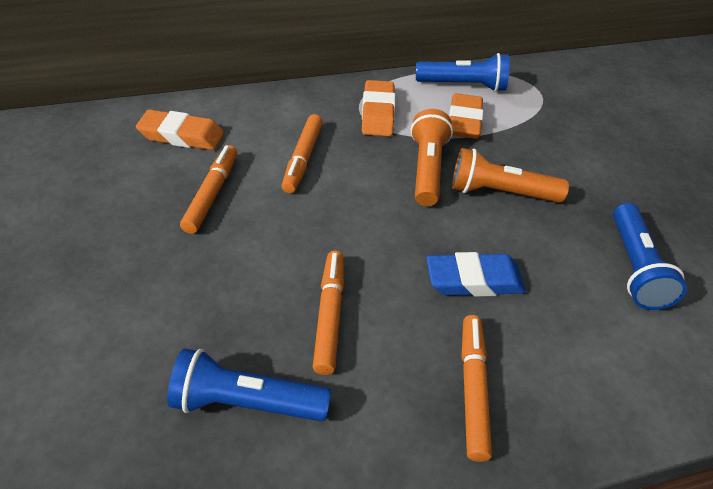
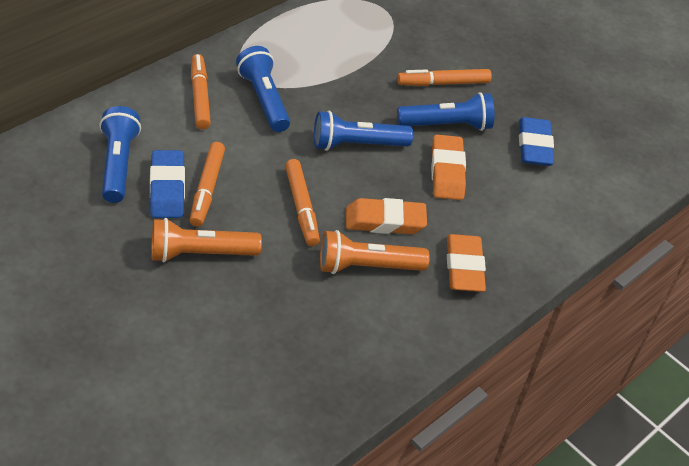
blue eraser: 1 -> 2
blue flashlight: 3 -> 4

